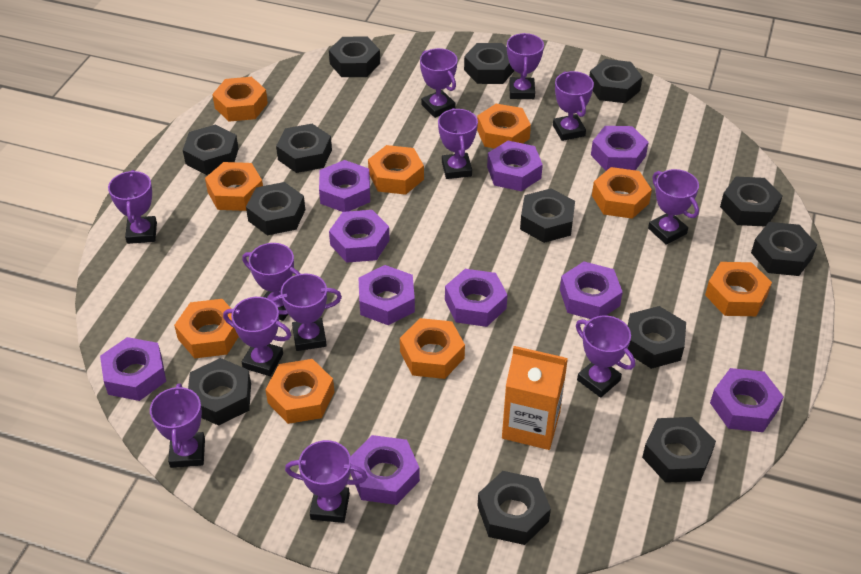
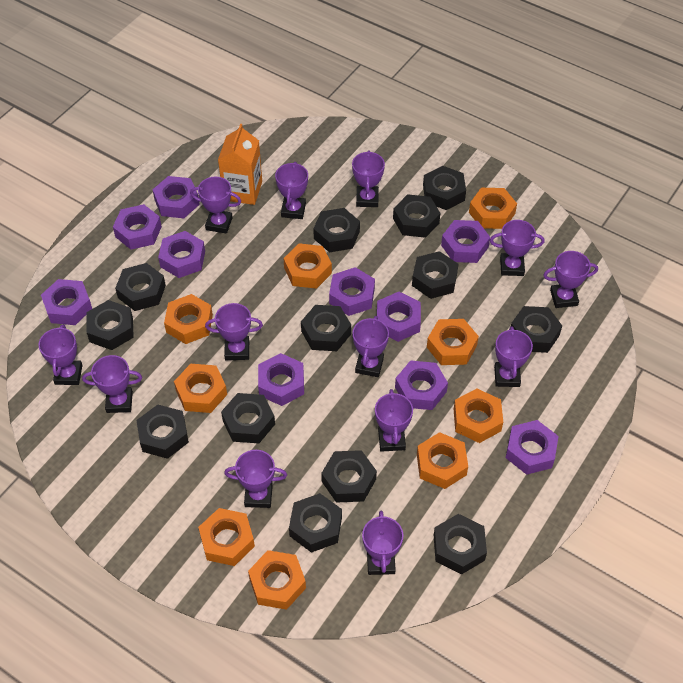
purple trophy: 12 -> 13

